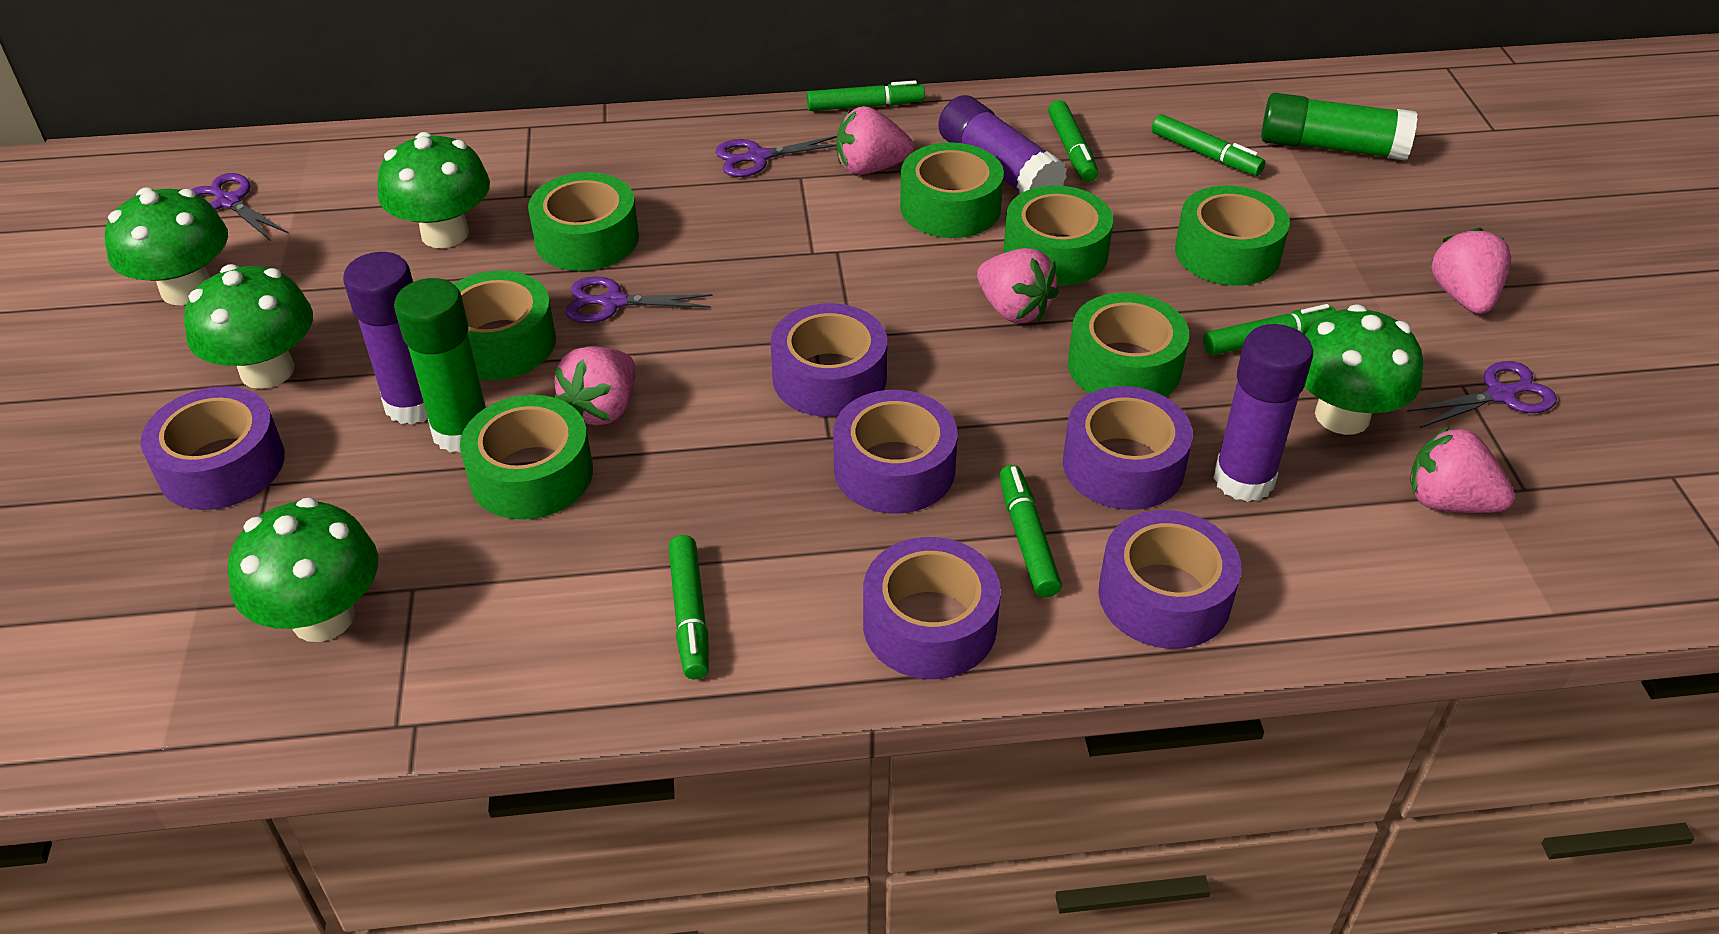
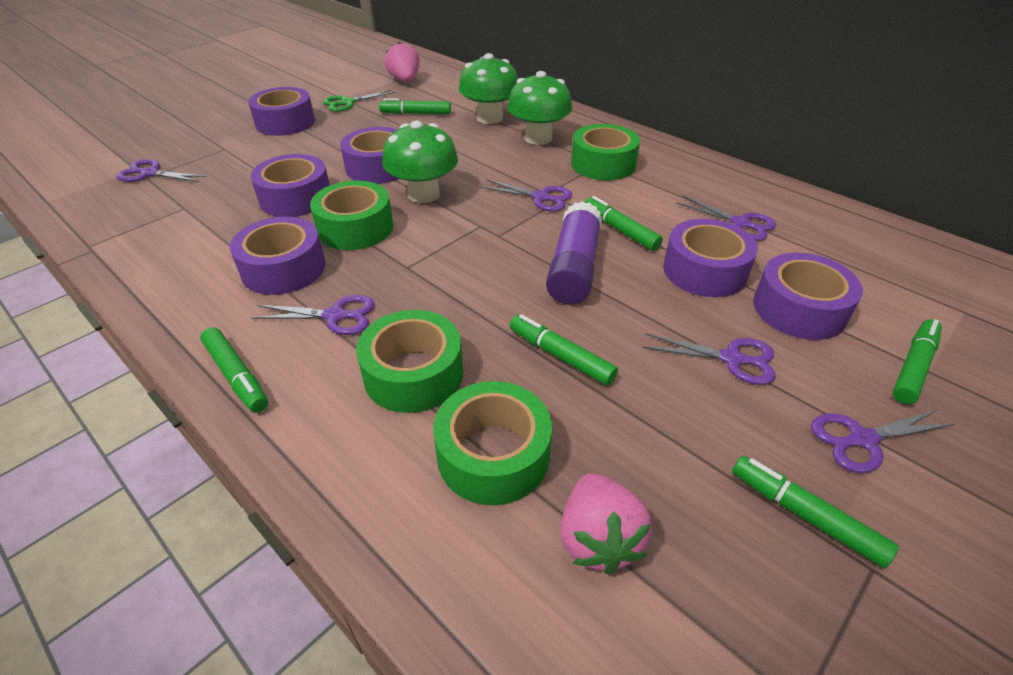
green glue stick: 2 -> 0
green mushroom: 5 -> 3
green scissors: 0 -> 1
green tape: 7 -> 4
pink strawberry: 5 -> 2
purple glue stick: 3 -> 1
purple scissors: 4 -> 6

